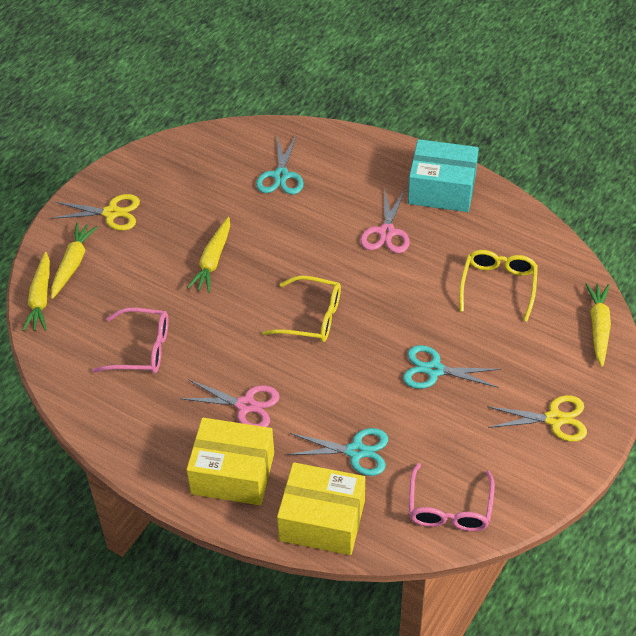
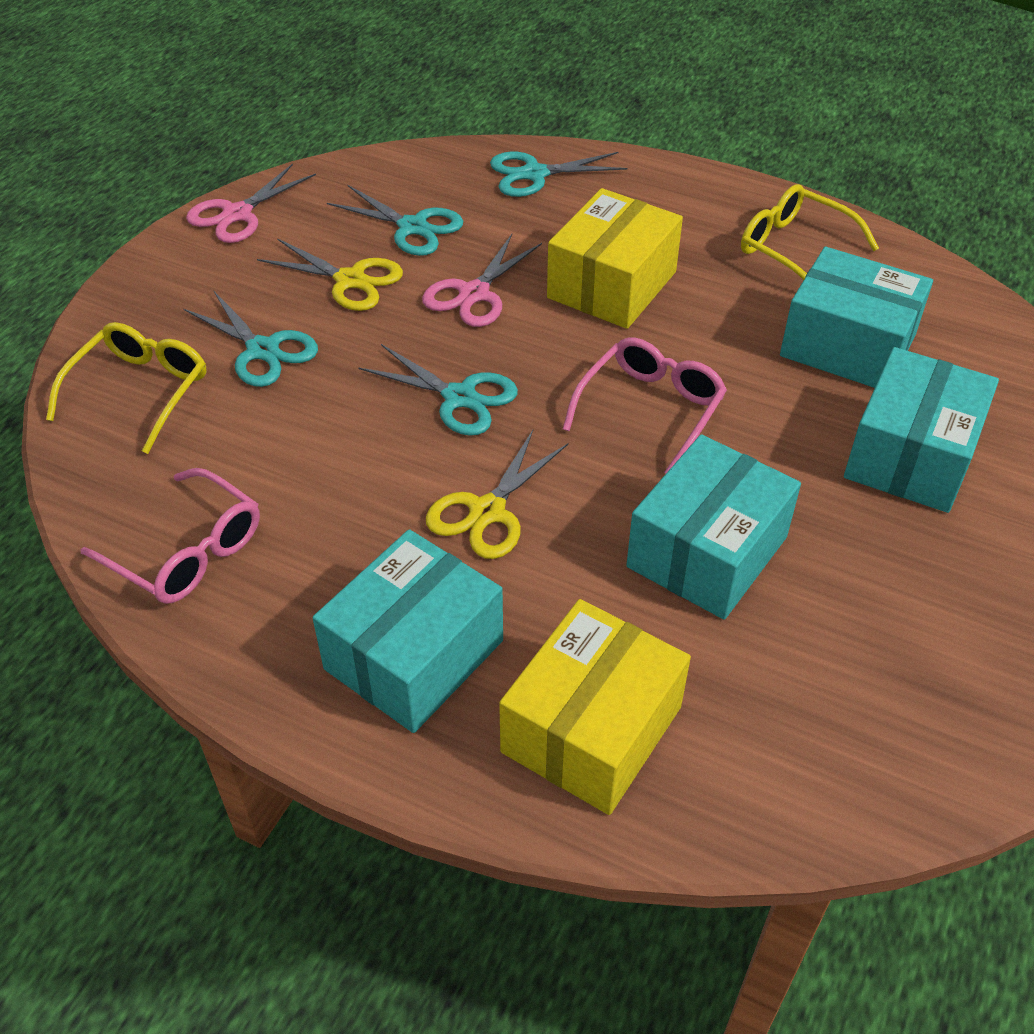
turquoise box: 1 -> 4
turquoise scissors: 3 -> 4
yellow carrot: 4 -> 0

